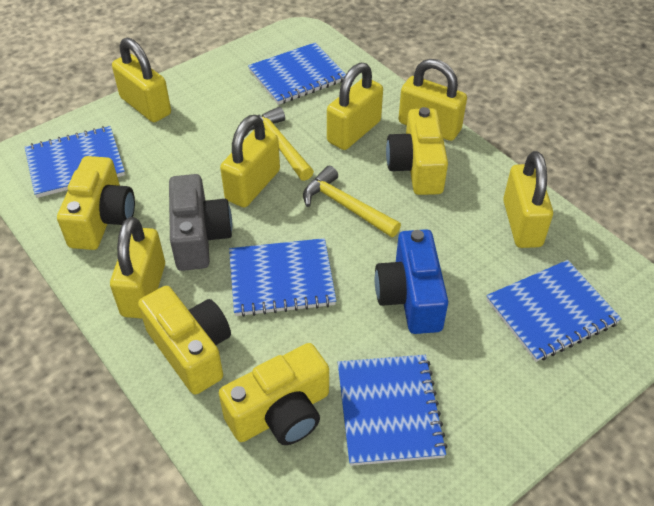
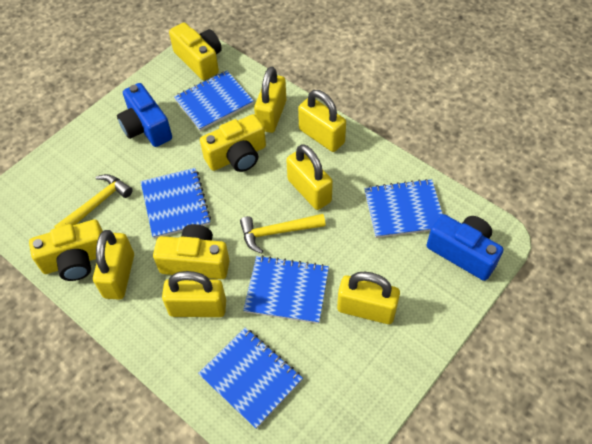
blue camera: 1 -> 2
grey camera: 1 -> 0

